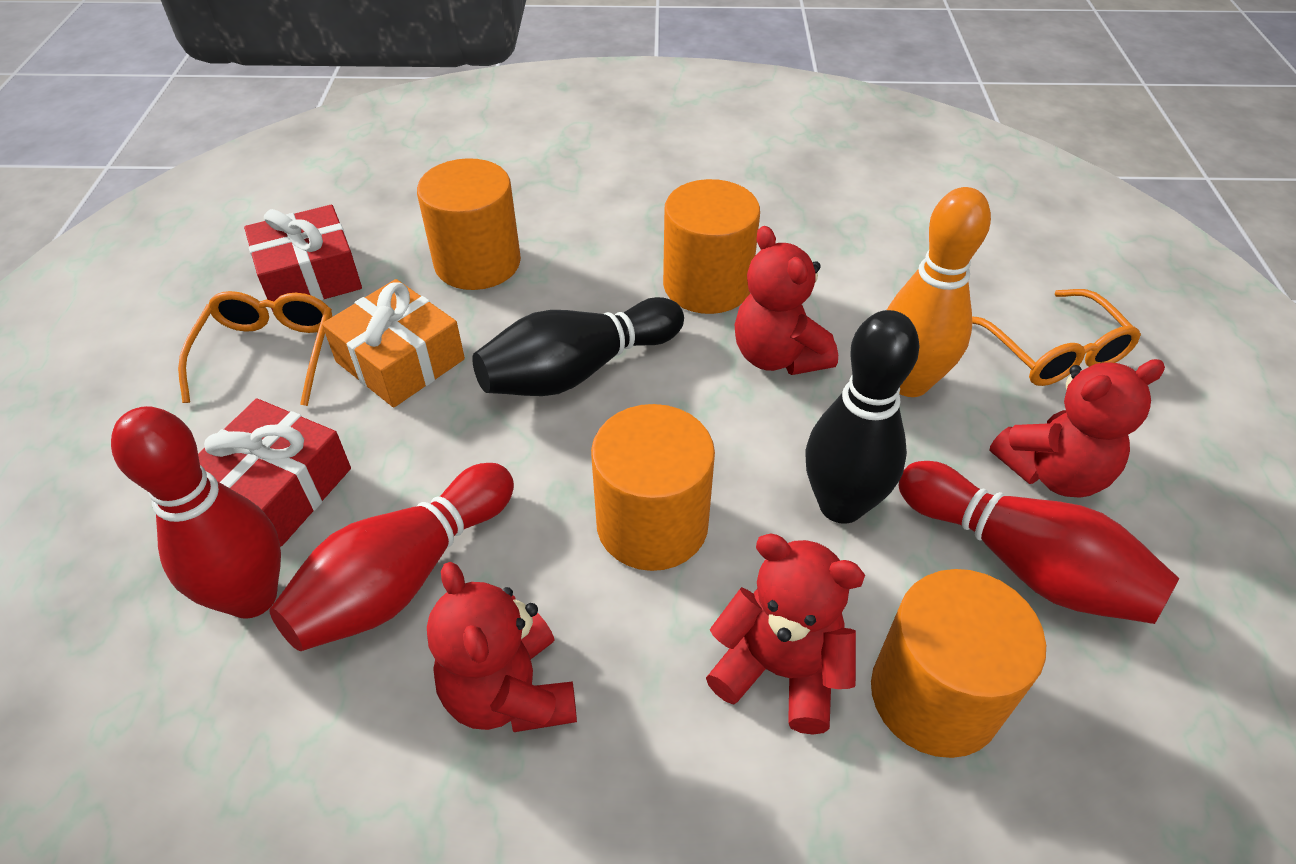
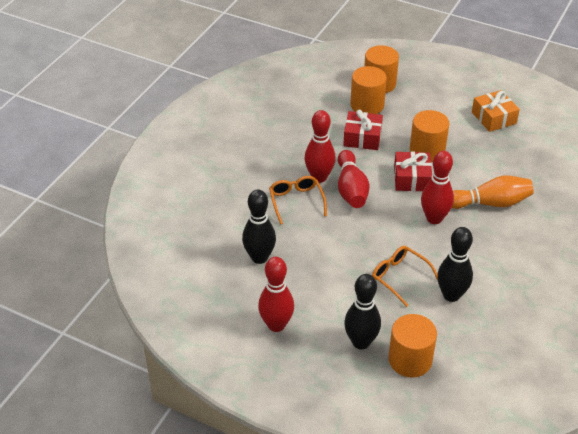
black bowling pin: 2 -> 3
red bowling pin: 3 -> 4
red teddy bear: 4 -> 0

